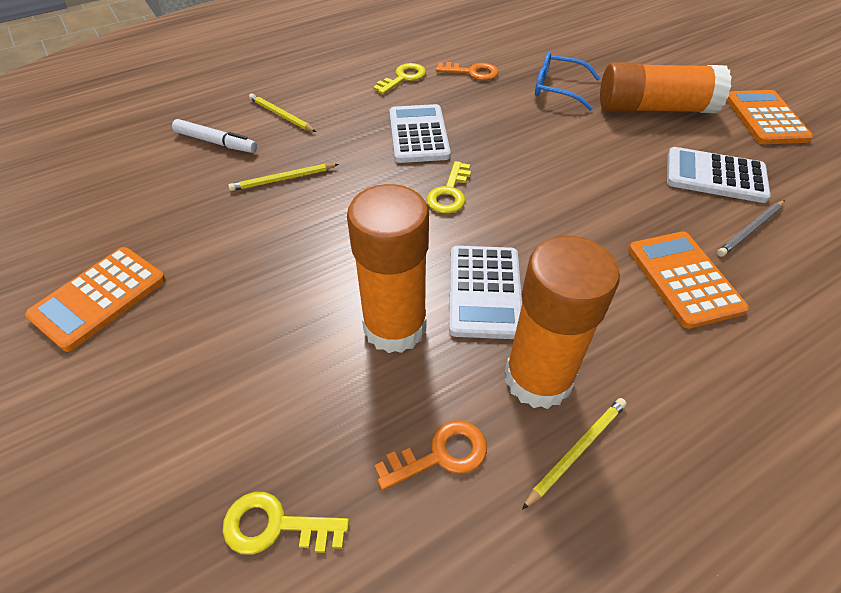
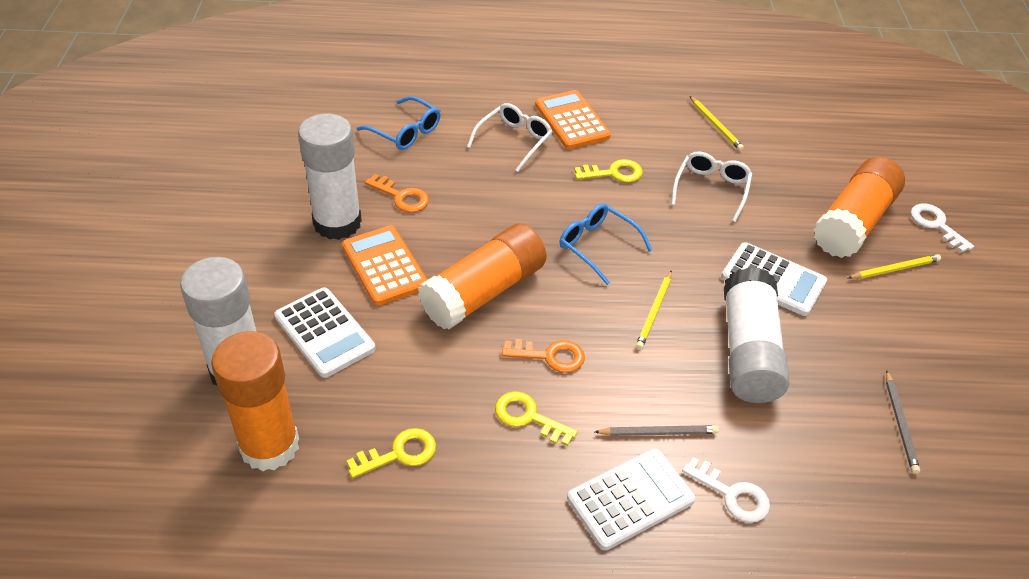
blue glasses: 1 -> 2
grey pencil: 1 -> 2
orange calculator: 3 -> 2
white glasses: 0 -> 2
white glue stick: 0 -> 3
white key: 0 -> 2
white marker: 1 -> 0

